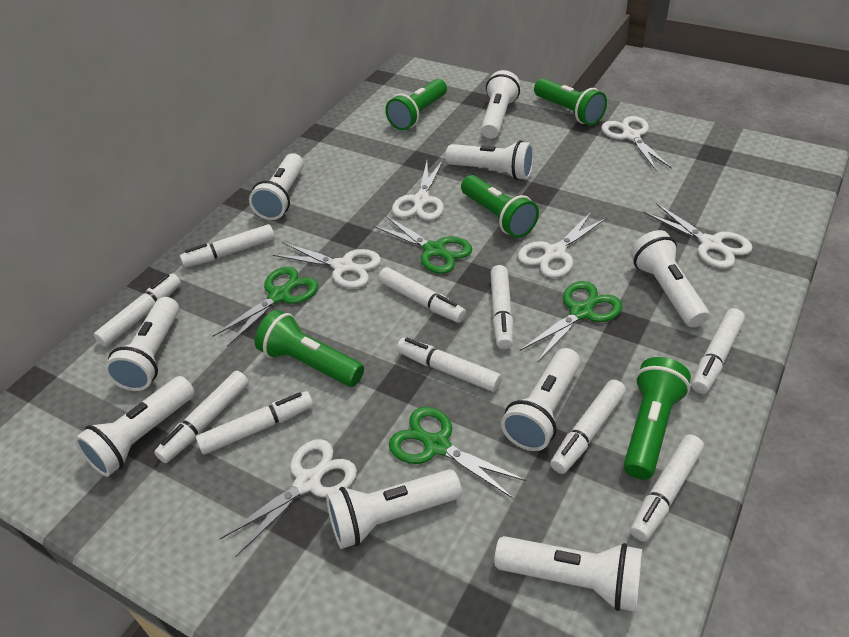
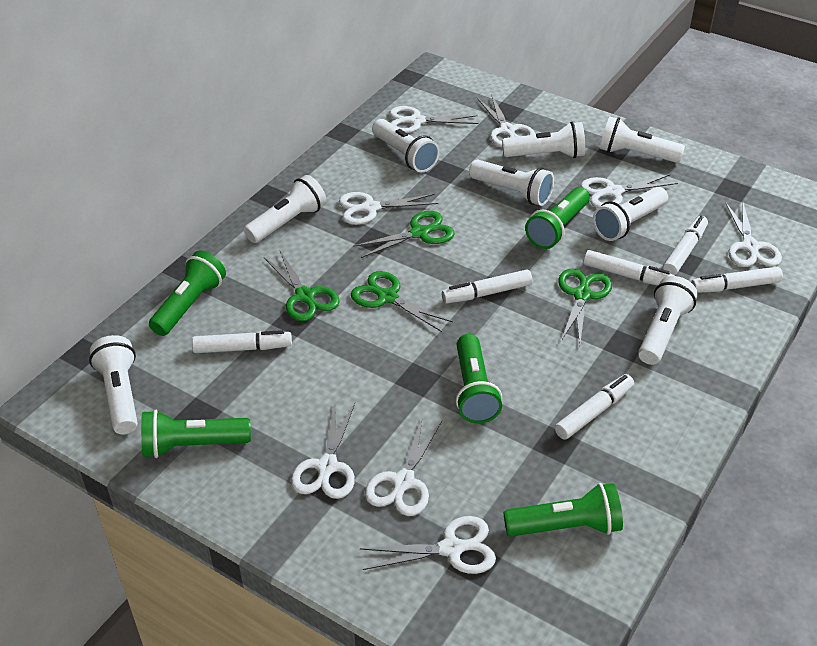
white flashlight: 9 -> 8
white marker: 10 -> 6
white scissors: 6 -> 8

